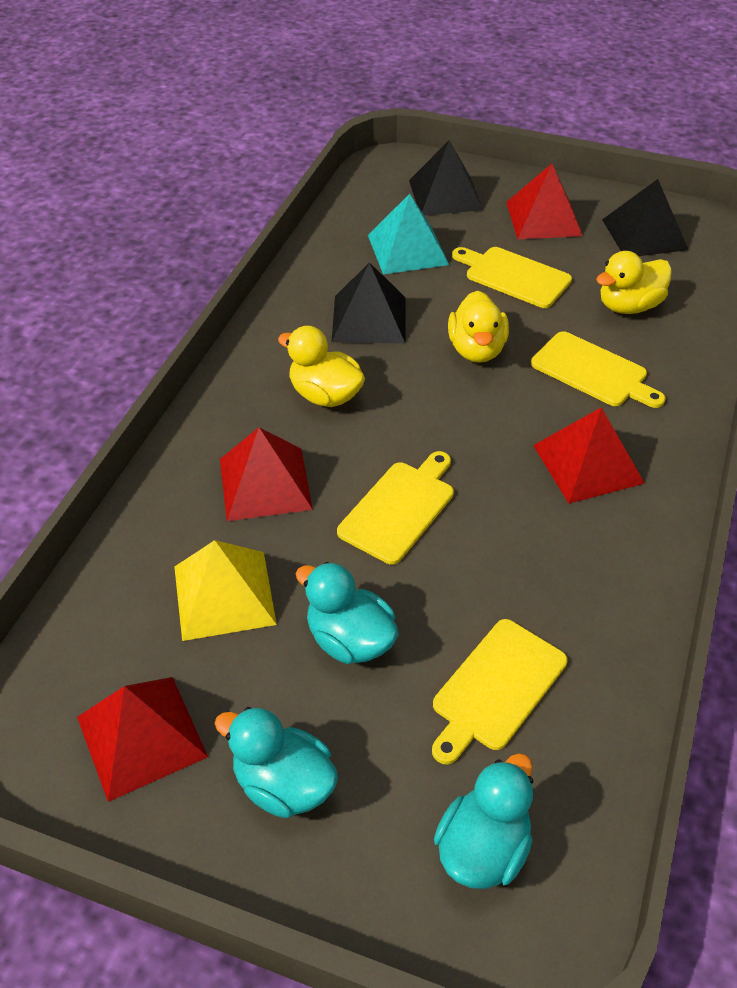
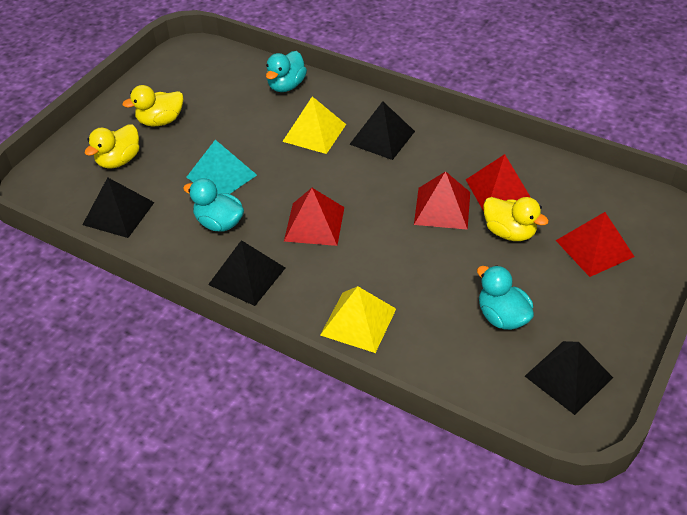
black pyramid: 3 -> 4
yellow cutting board: 4 -> 0
yellow pyramid: 1 -> 2

